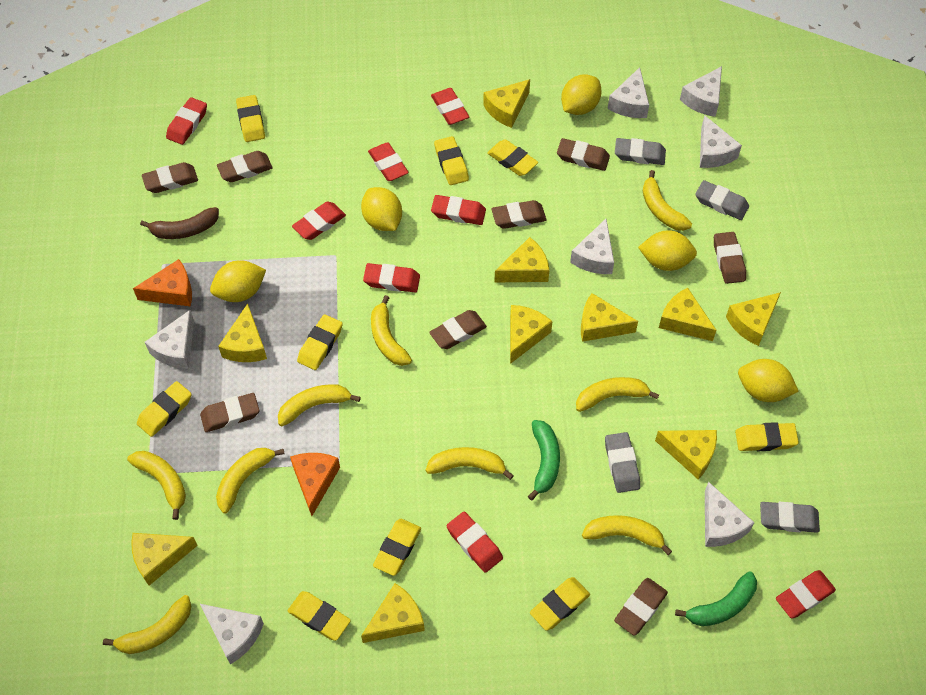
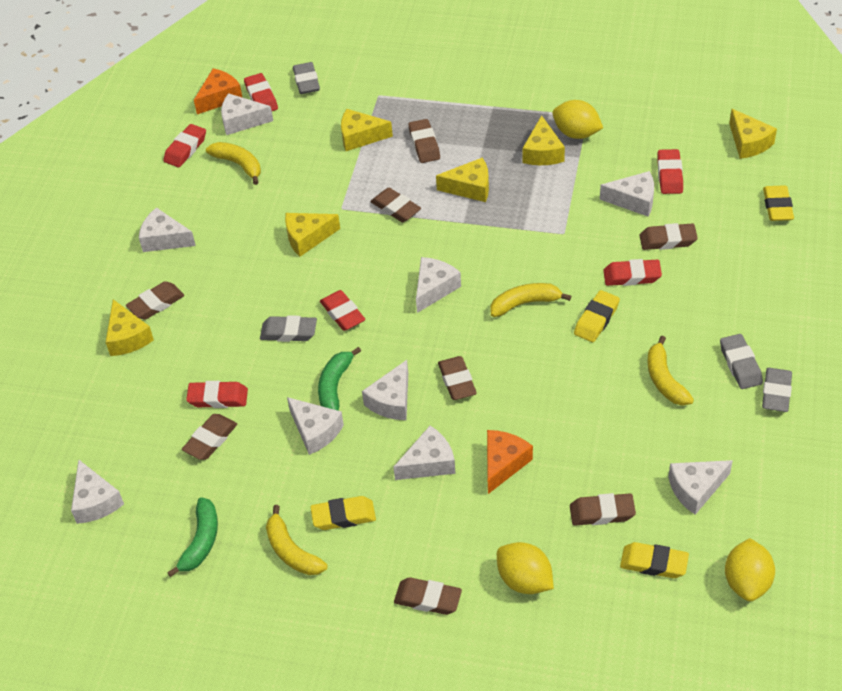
brown banana: 1 -> 0
red eraser: 8 -> 6
white cheese: 7 -> 9
yellow banana: 9 -> 4
yellow cheese: 10 -> 6
yellow eraser: 9 -> 4
yellow lemon: 5 -> 3

